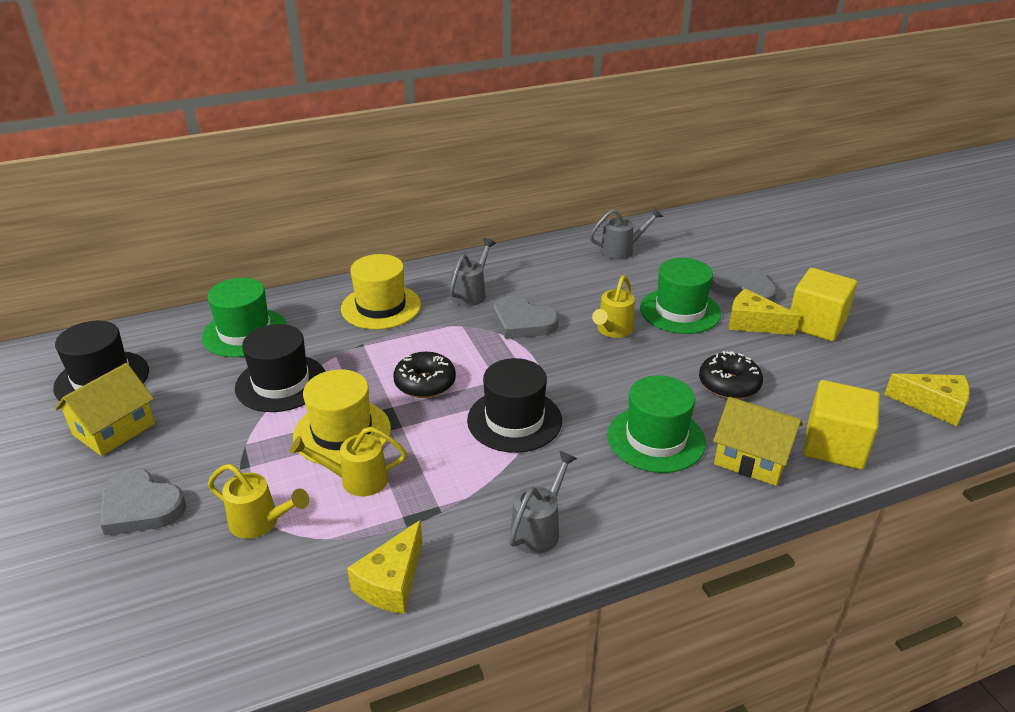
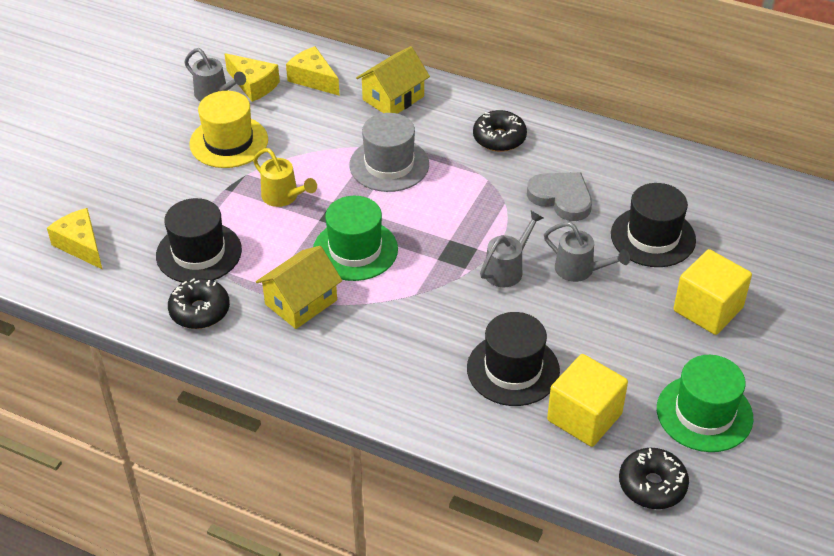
black donut: 2 -> 3
green hat: 3 -> 2
grey hat: 0 -> 1
grey heart: 3 -> 1
yellow hat: 2 -> 1
yellow watering can: 3 -> 1

